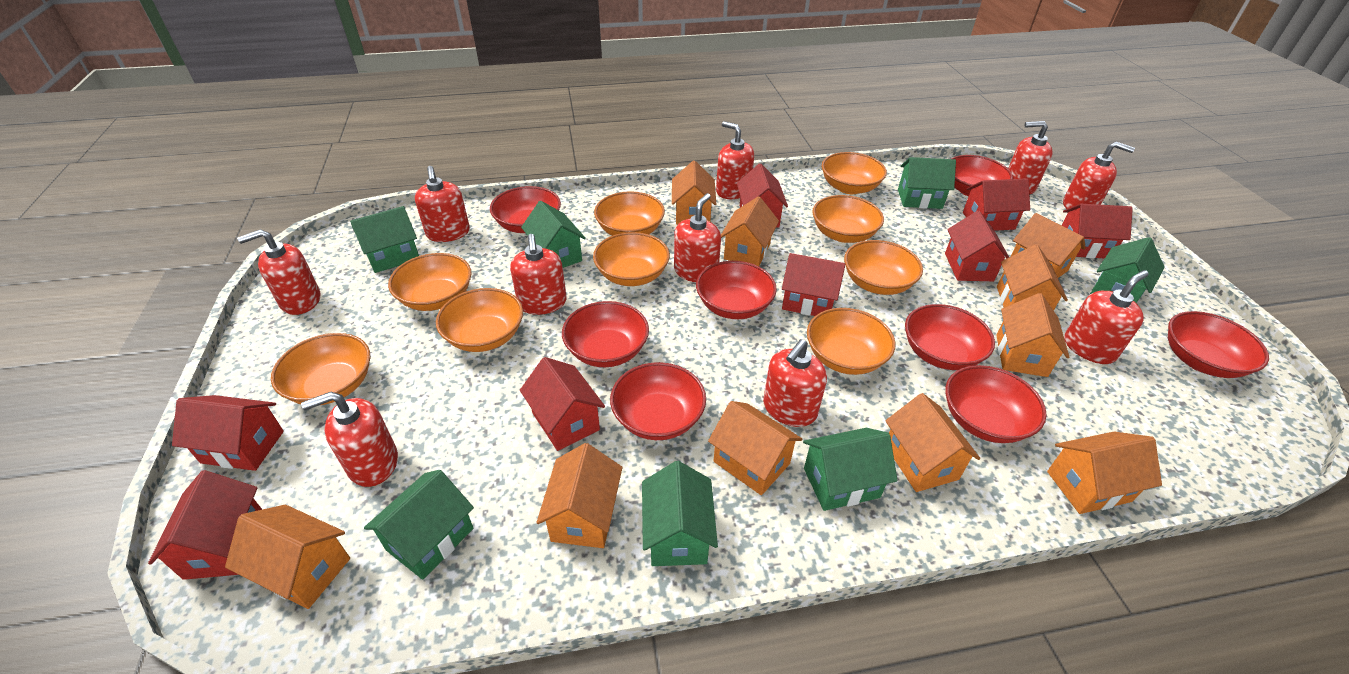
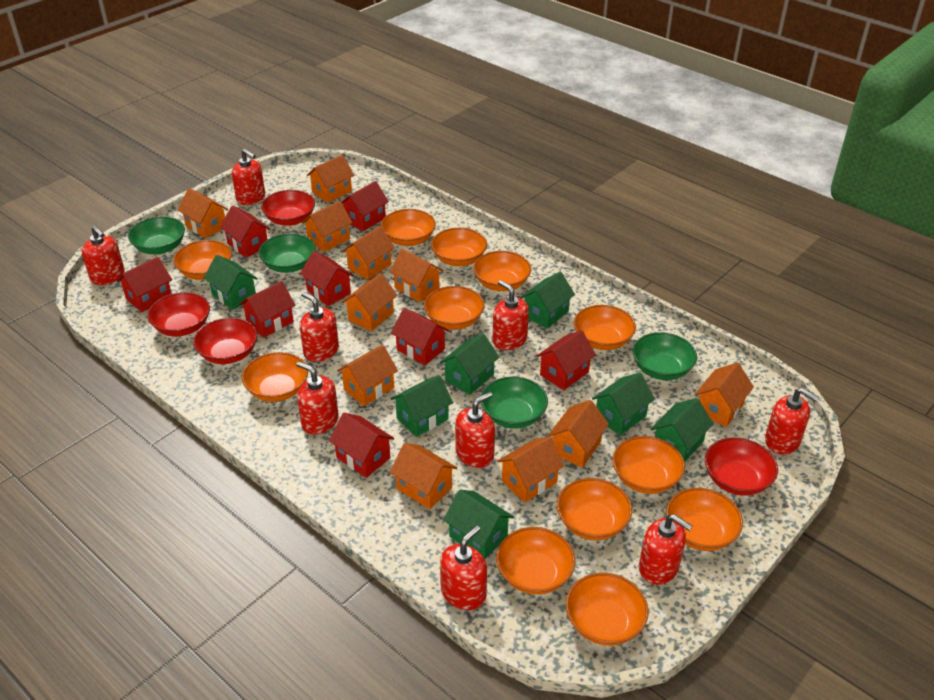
green bowl: 0 -> 4
orange bowl: 9 -> 12
orange house: 10 -> 11
red bowl: 8 -> 4
red soap dispenser: 10 -> 9

